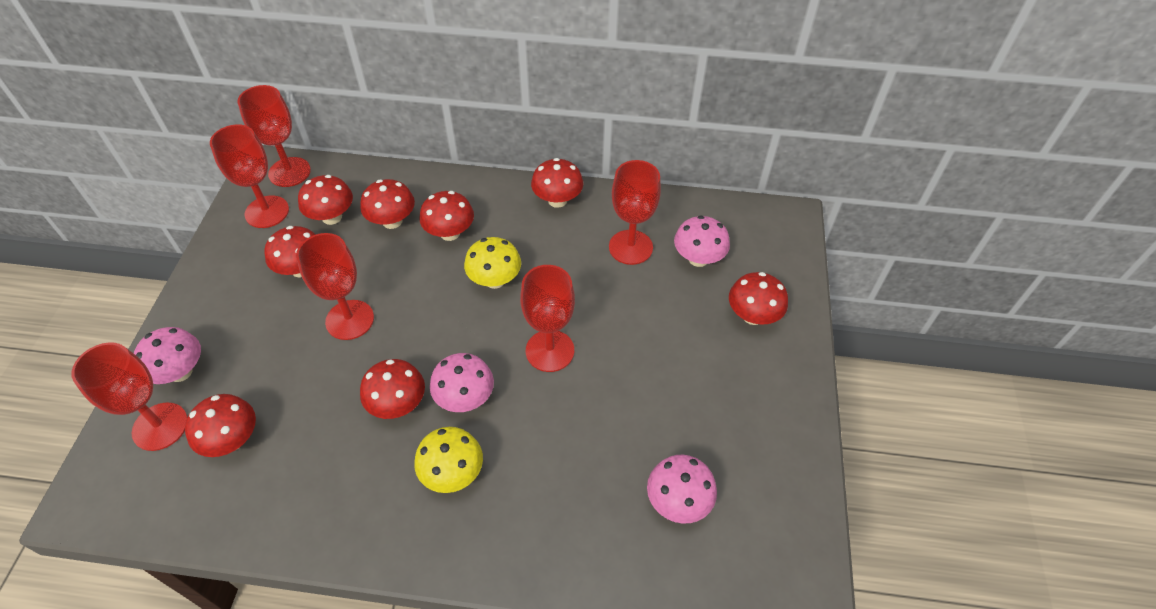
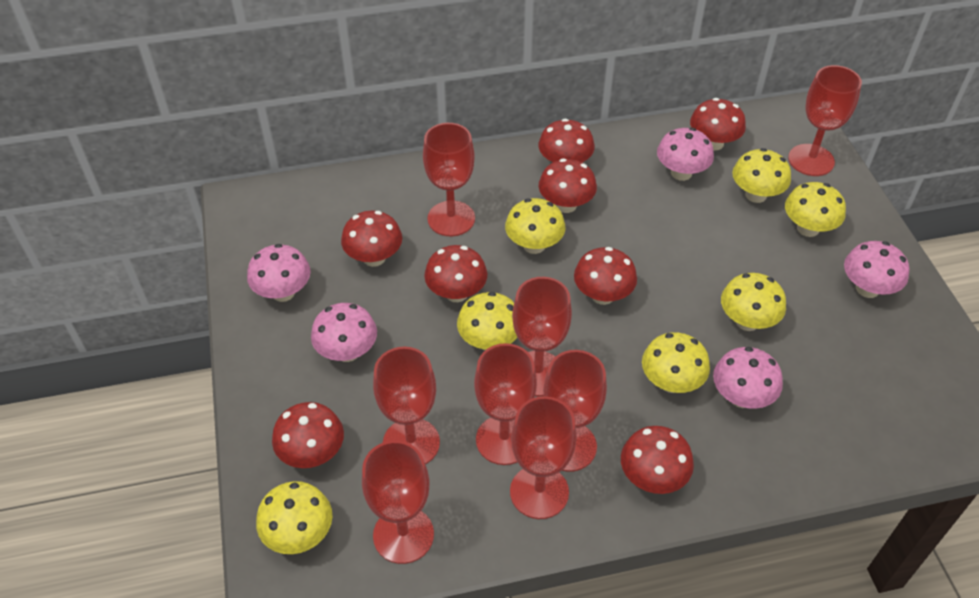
pink mushroom: 4 -> 5
red goblet: 6 -> 8
yellow mushroom: 2 -> 7

